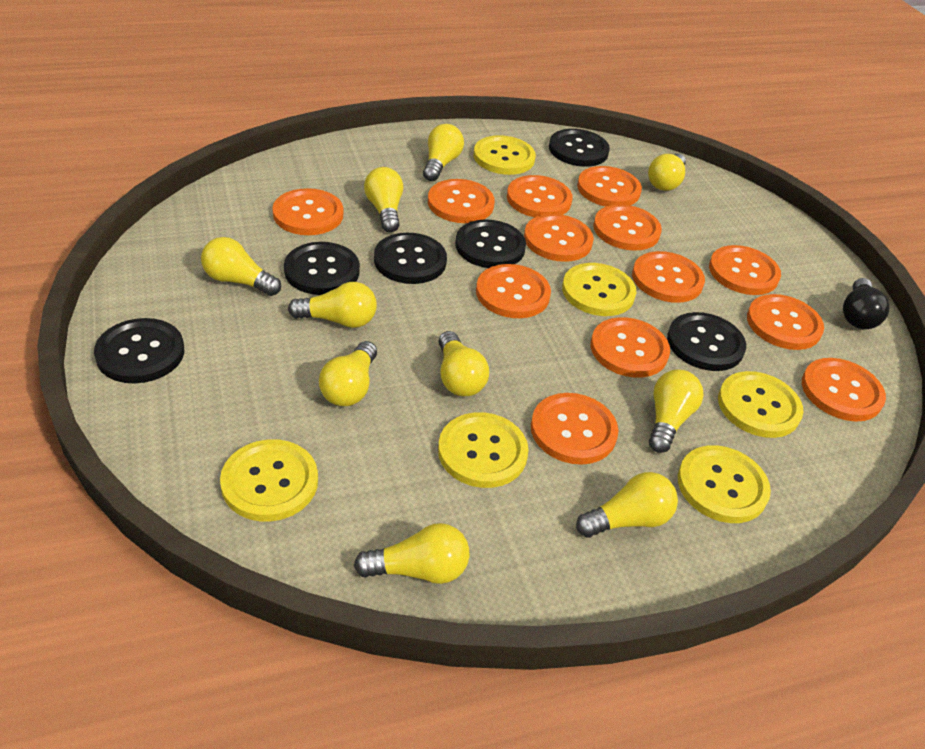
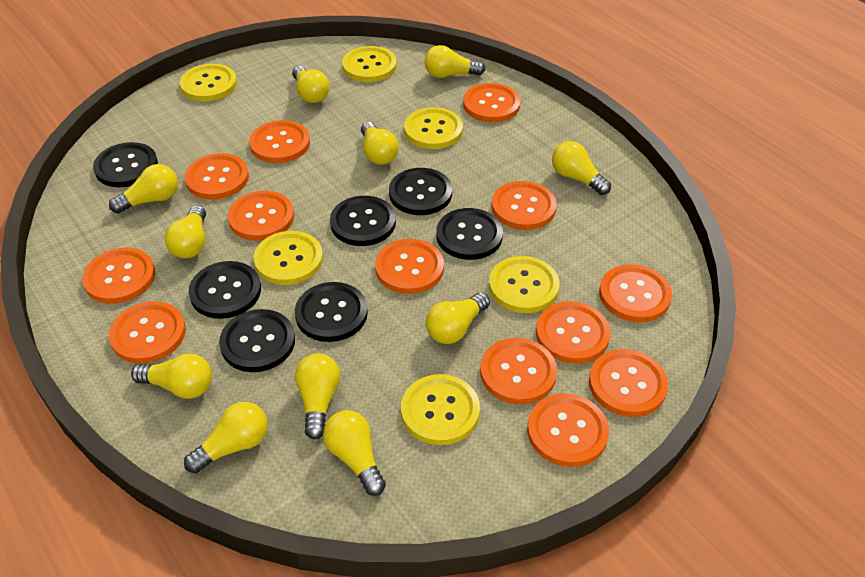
black button: 6 -> 7
black light bulb: 1 -> 0
yellow light bulb: 10 -> 11

